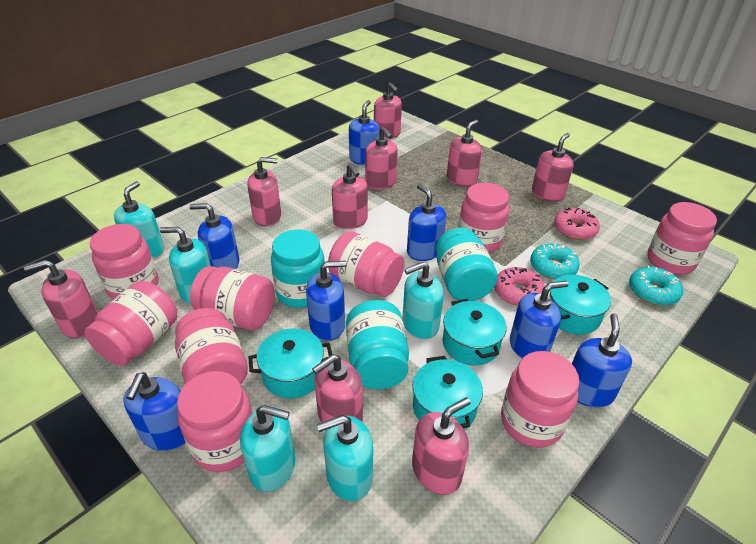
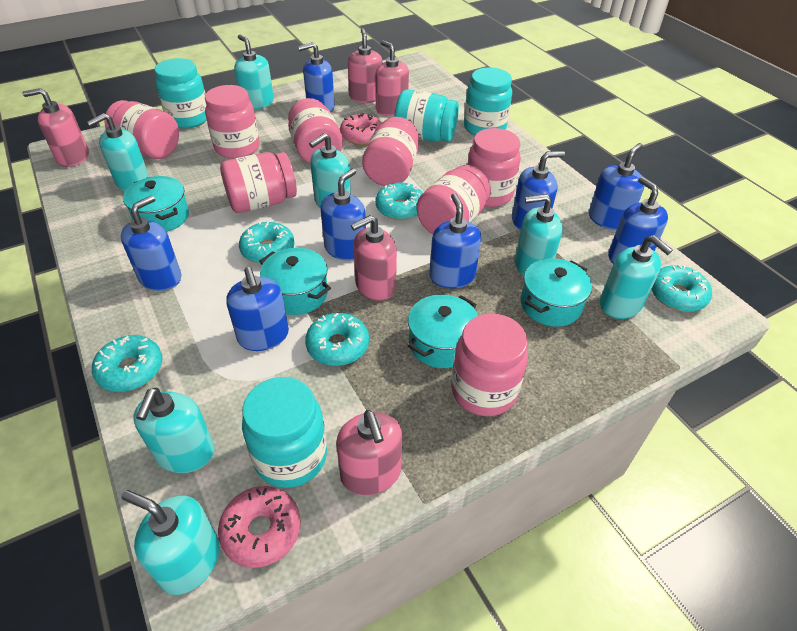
blue soap dispenser: 7 -> 8
pink jar: 9 -> 8
pink soap dispenser: 9 -> 5
turquoise donut: 2 -> 5
turquoise jar: 3 -> 4
turquoise soap dispenser: 5 -> 7

